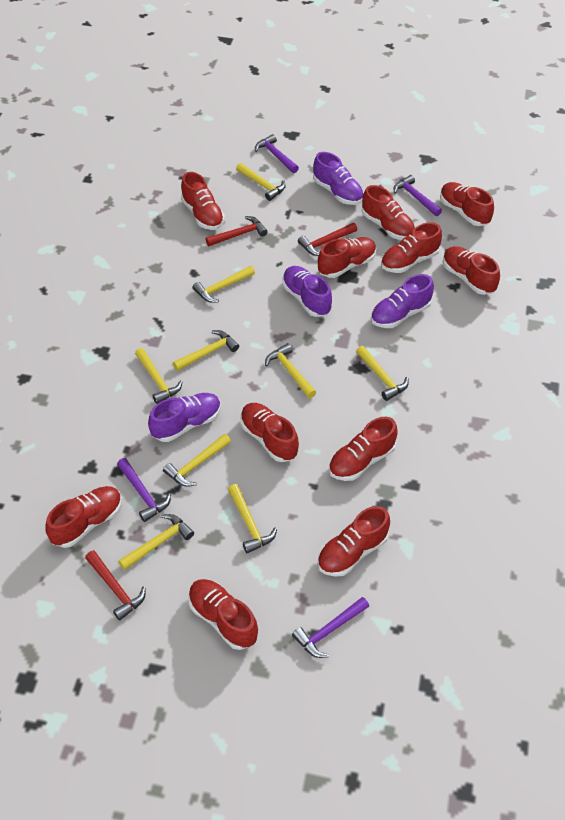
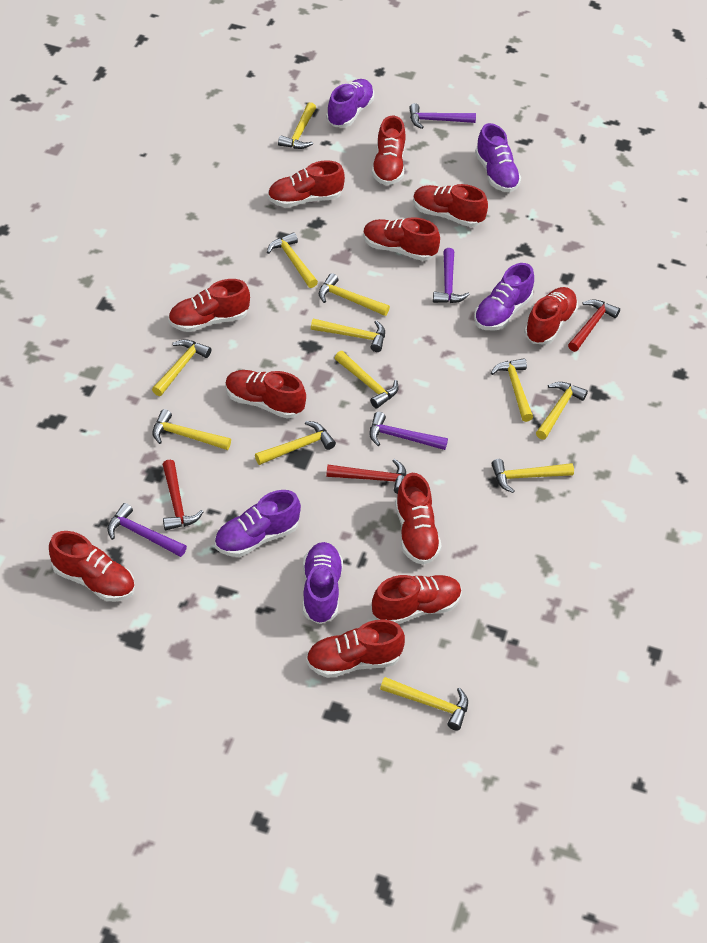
purple shoe: 4 -> 5
yellow hammer: 9 -> 12

